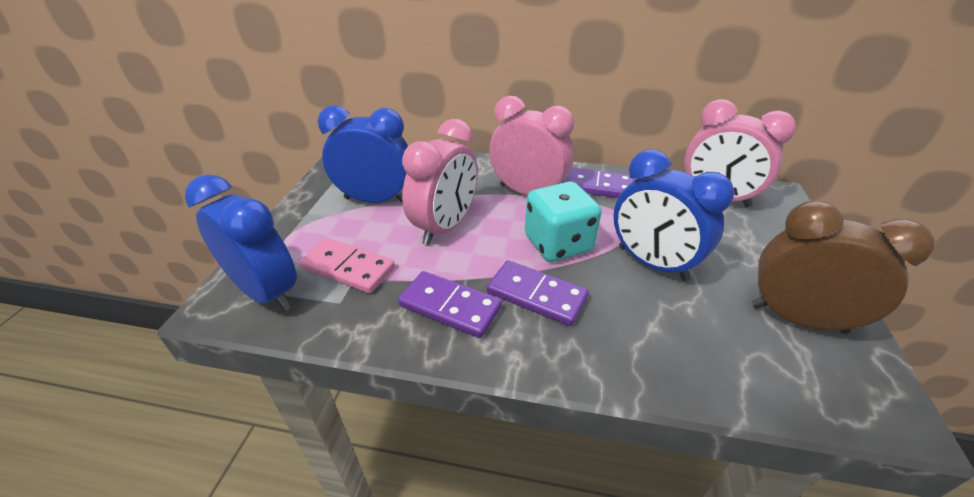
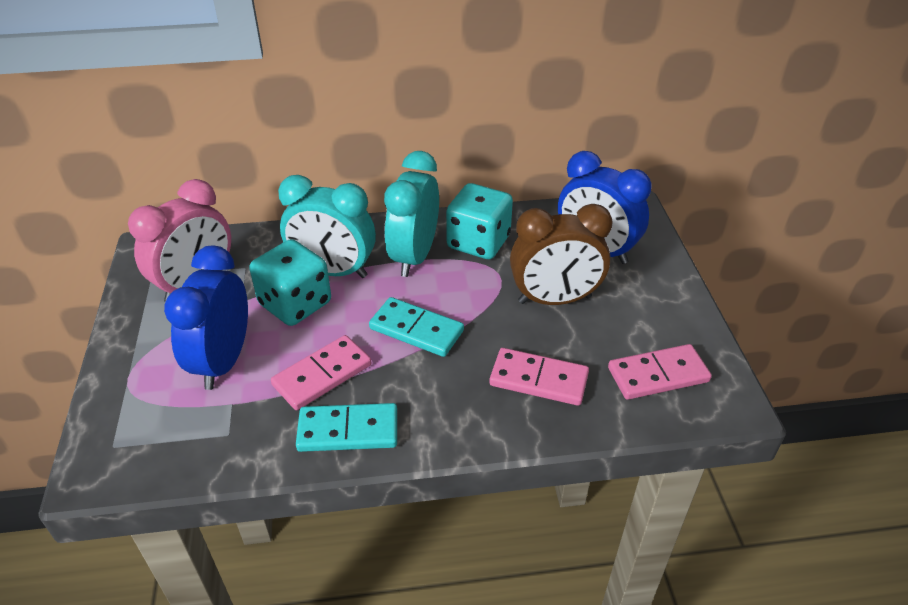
blue clock: 3 -> 2
pink clock: 3 -> 1
pink domino: 1 -> 3
purple domino: 3 -> 0
turquoise clock: 0 -> 2
turquoise dice: 1 -> 2
turquoise domino: 0 -> 2

